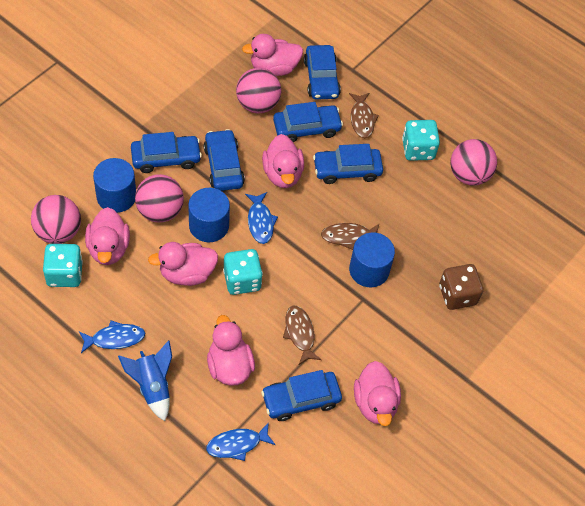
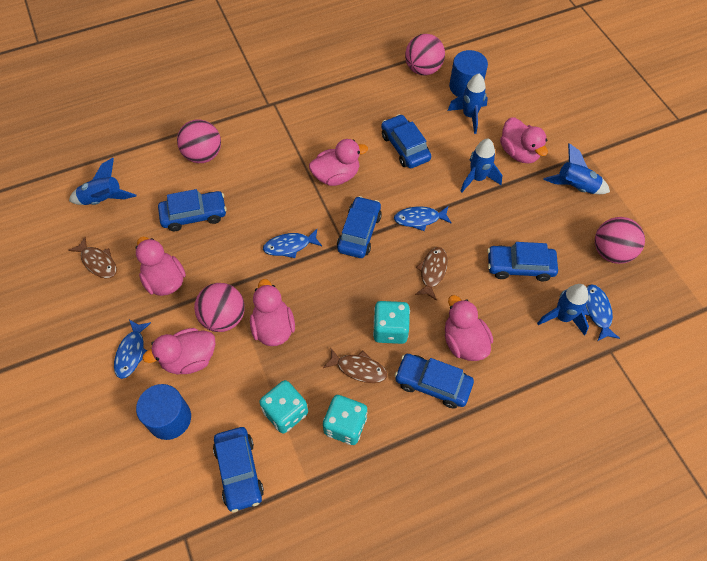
blue cylinder: 3 -> 2
blue fish: 3 -> 4
blue rocket: 1 -> 5
brown dice: 1 -> 0

